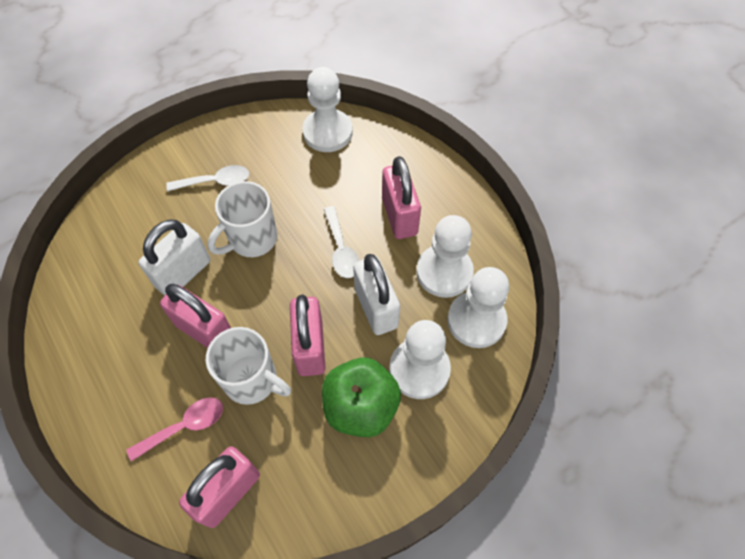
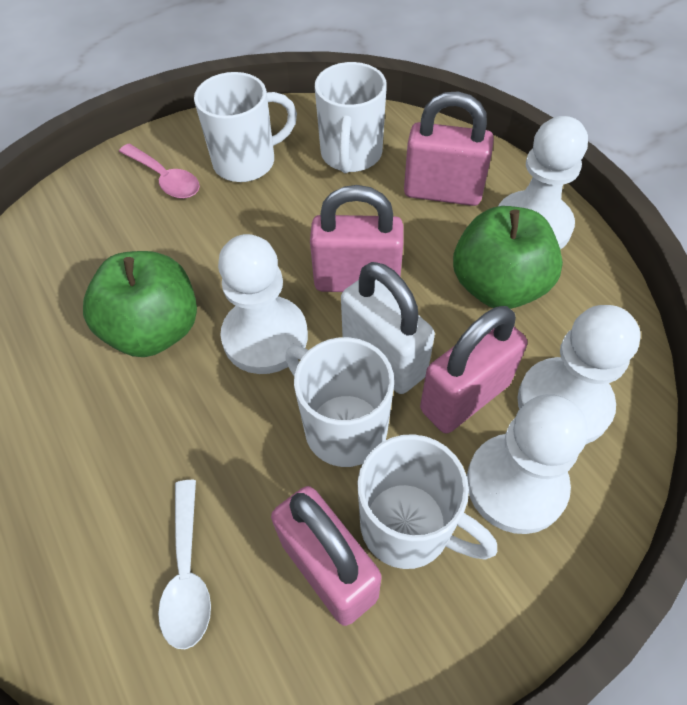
green apple: 1 -> 2
white mug: 2 -> 4
white padlock: 2 -> 1
white spoon: 2 -> 1

